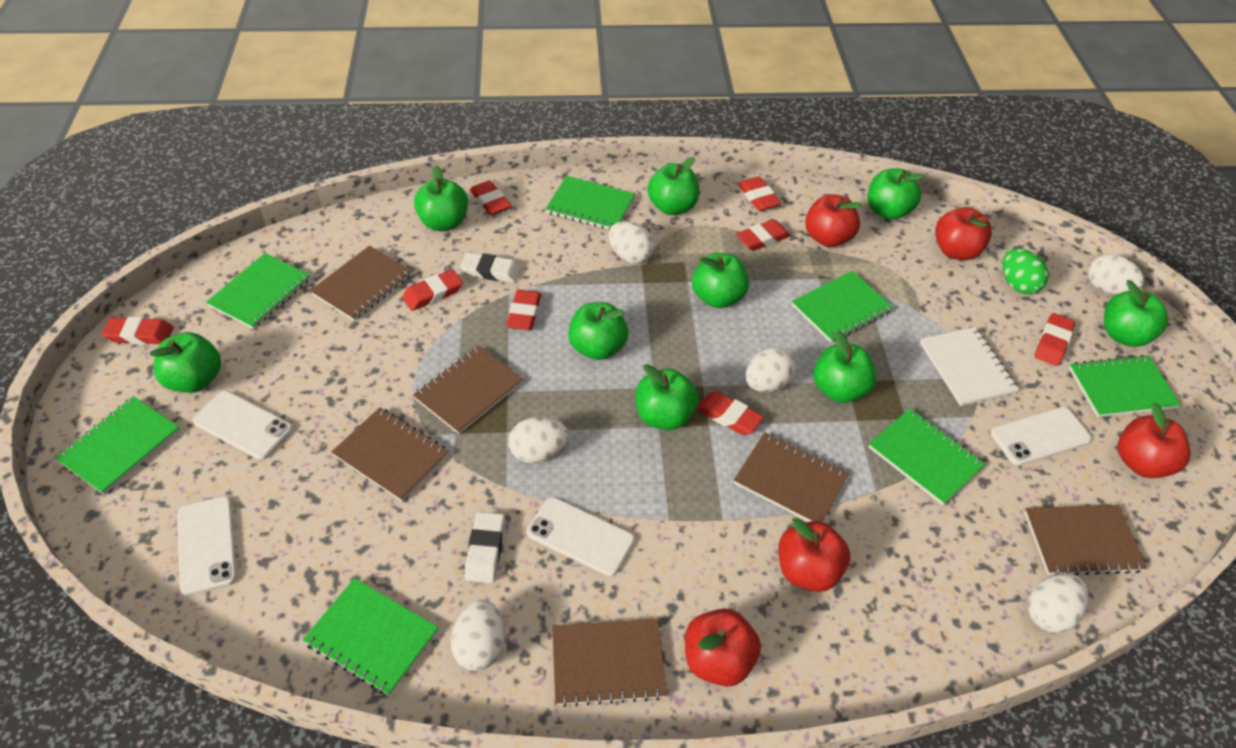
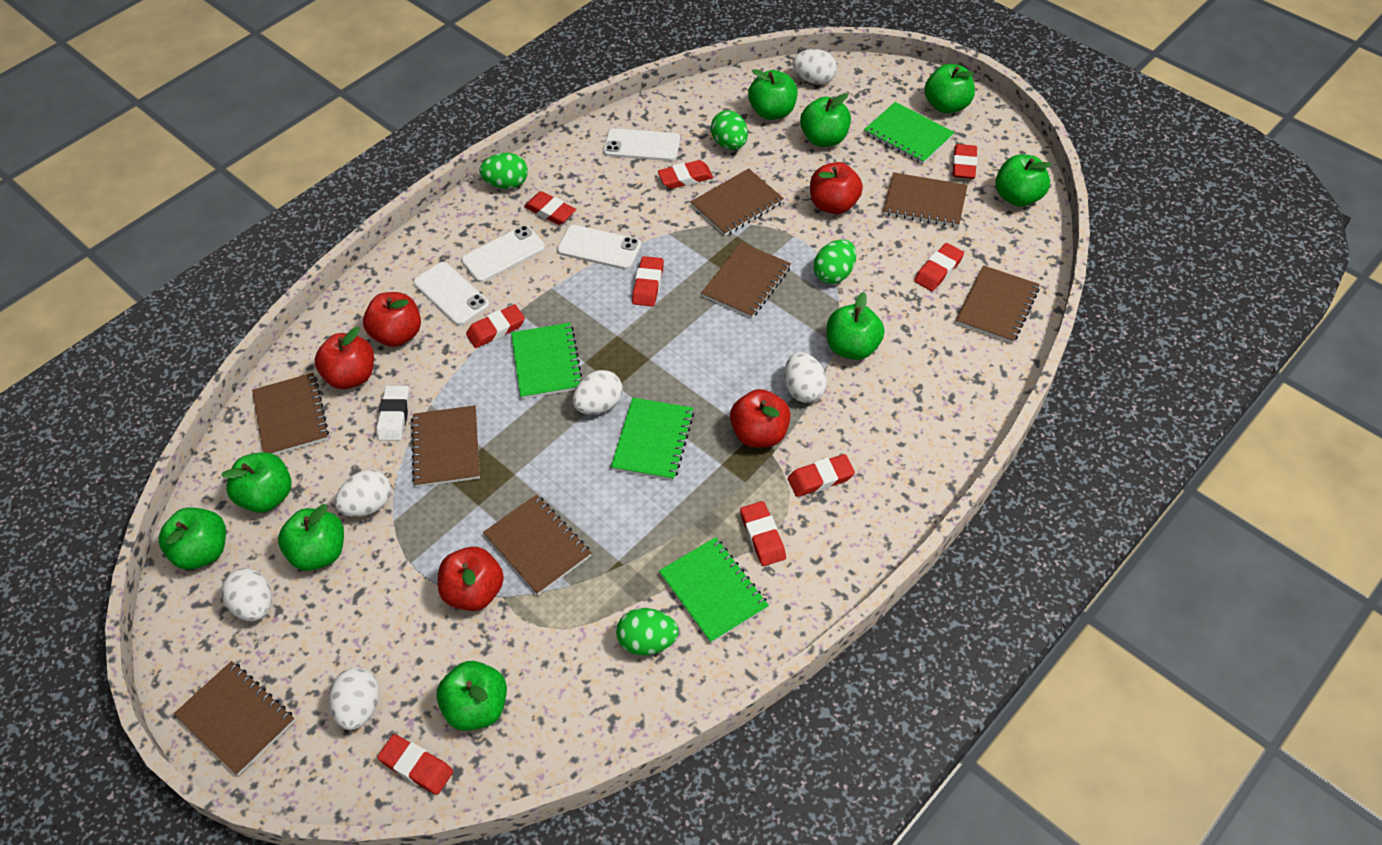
brown notebook: 6 -> 8
green egg: 1 -> 4
green notebook: 7 -> 4
red eraser: 8 -> 9
white eraser: 2 -> 1
white notebook: 1 -> 0

